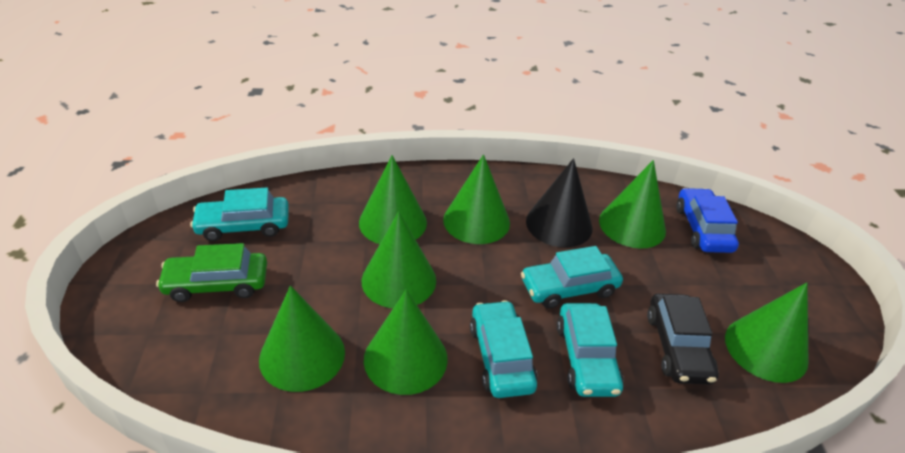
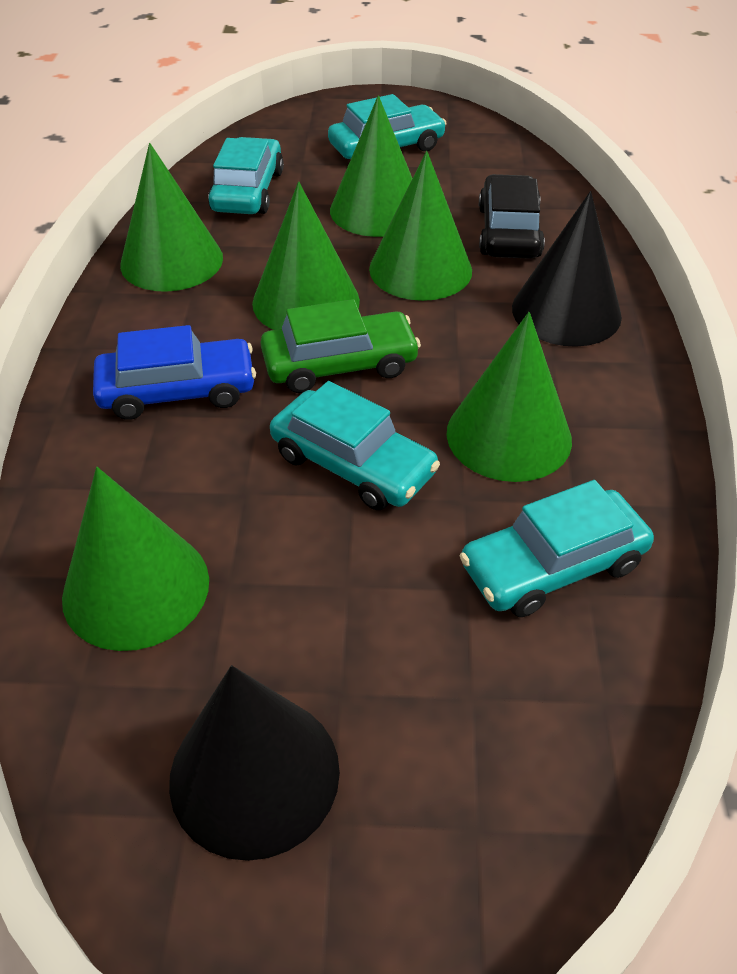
black cone: 1 -> 2
green cone: 7 -> 6

